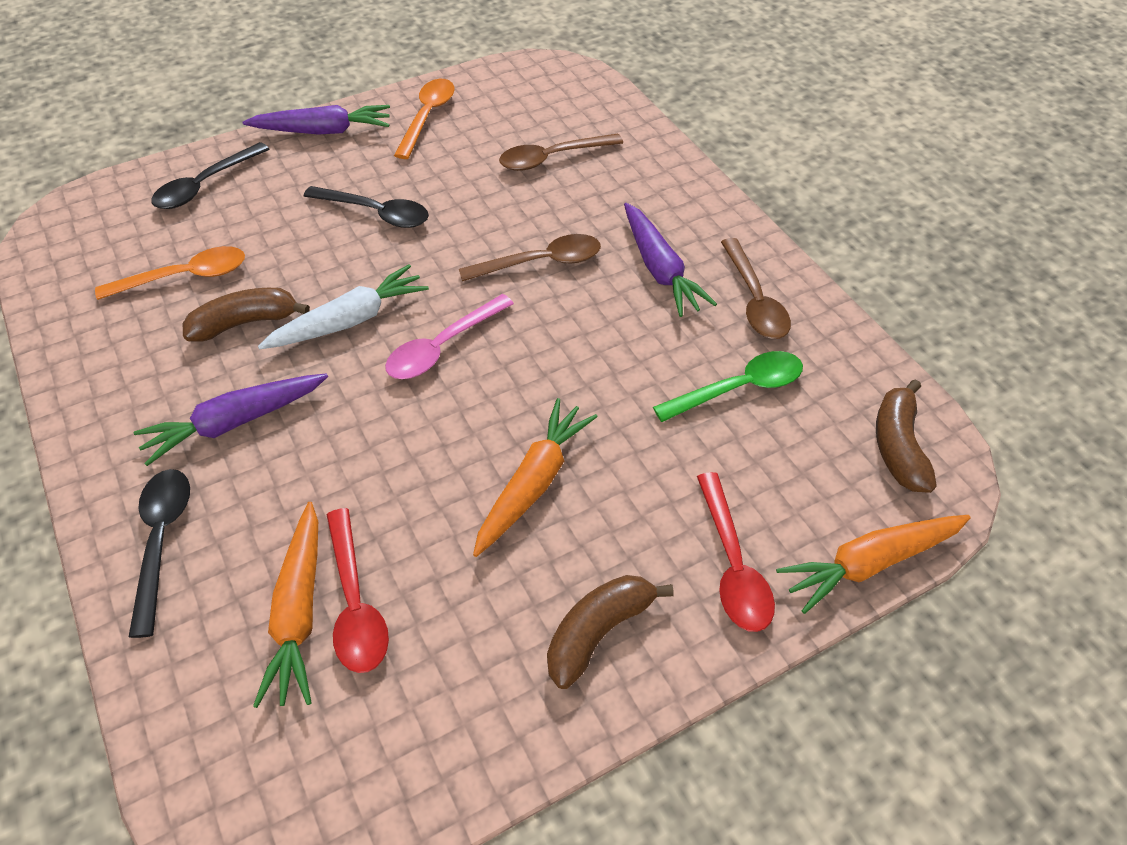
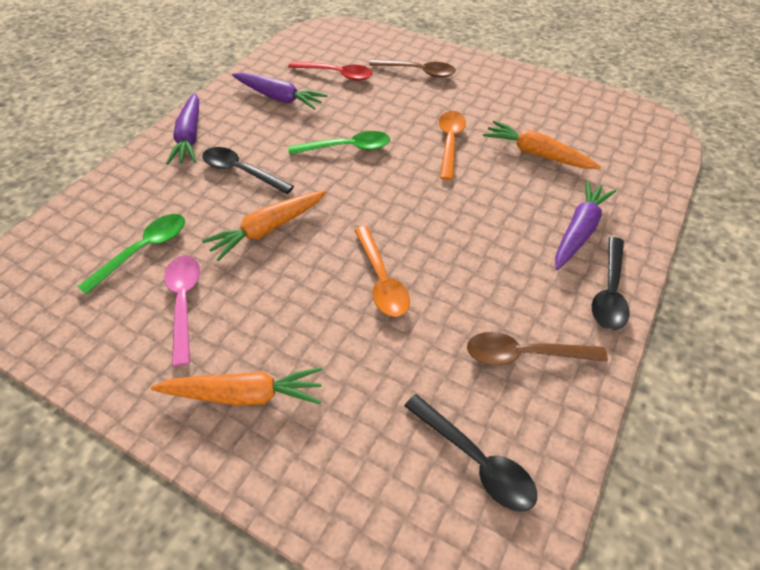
brown banana: 3 -> 0
brown spoon: 3 -> 2
green spoon: 1 -> 2
red spoon: 2 -> 1
white carrot: 1 -> 0

